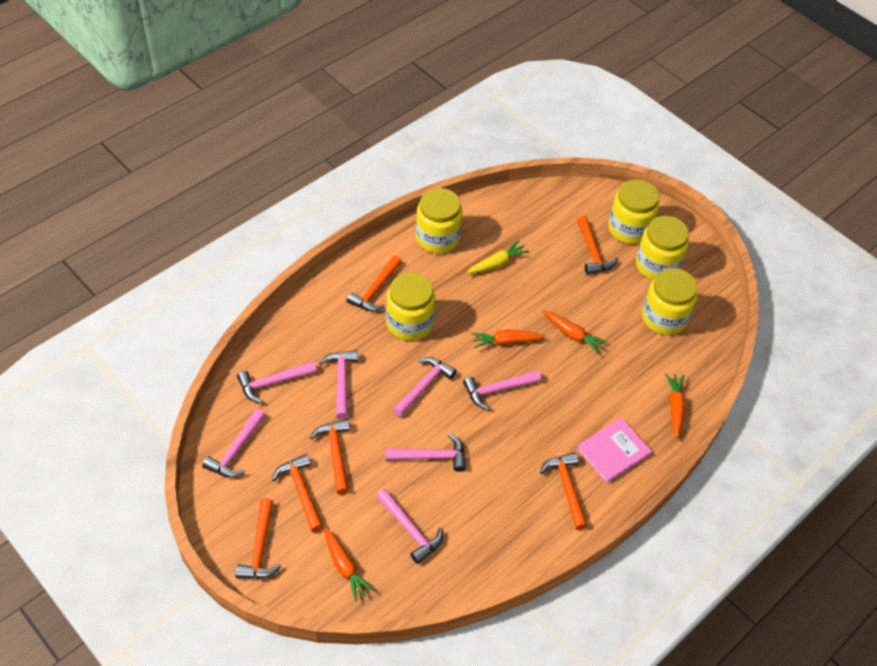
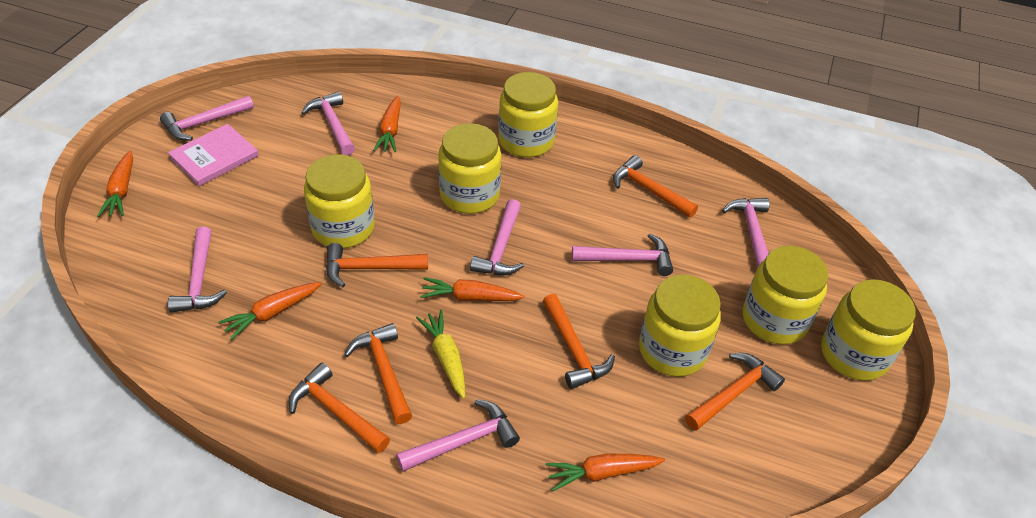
orange carrot: 4 -> 5
yellow jar: 5 -> 6

